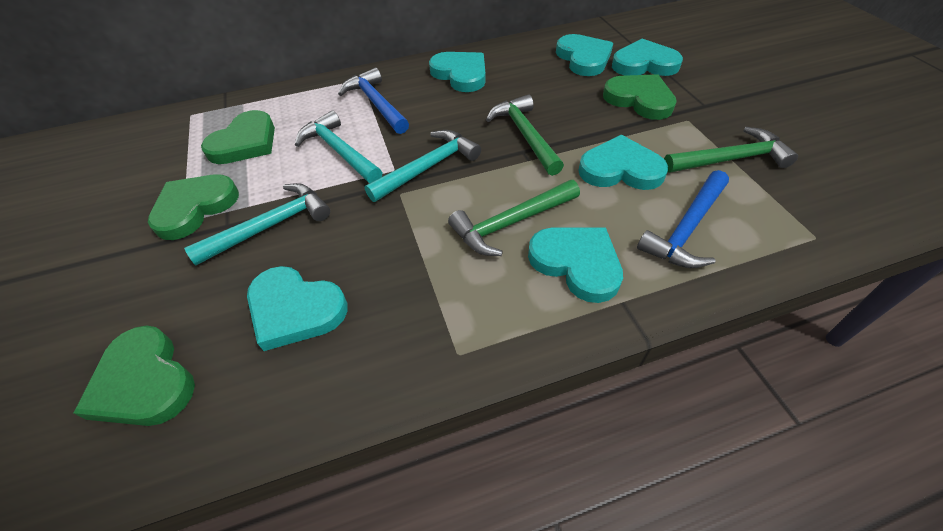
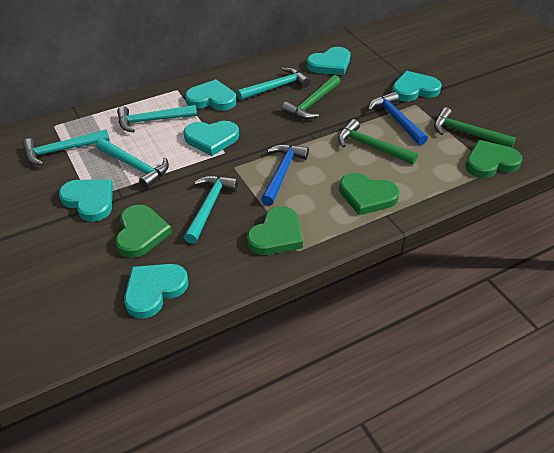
turquoise hammer: 3 -> 5

